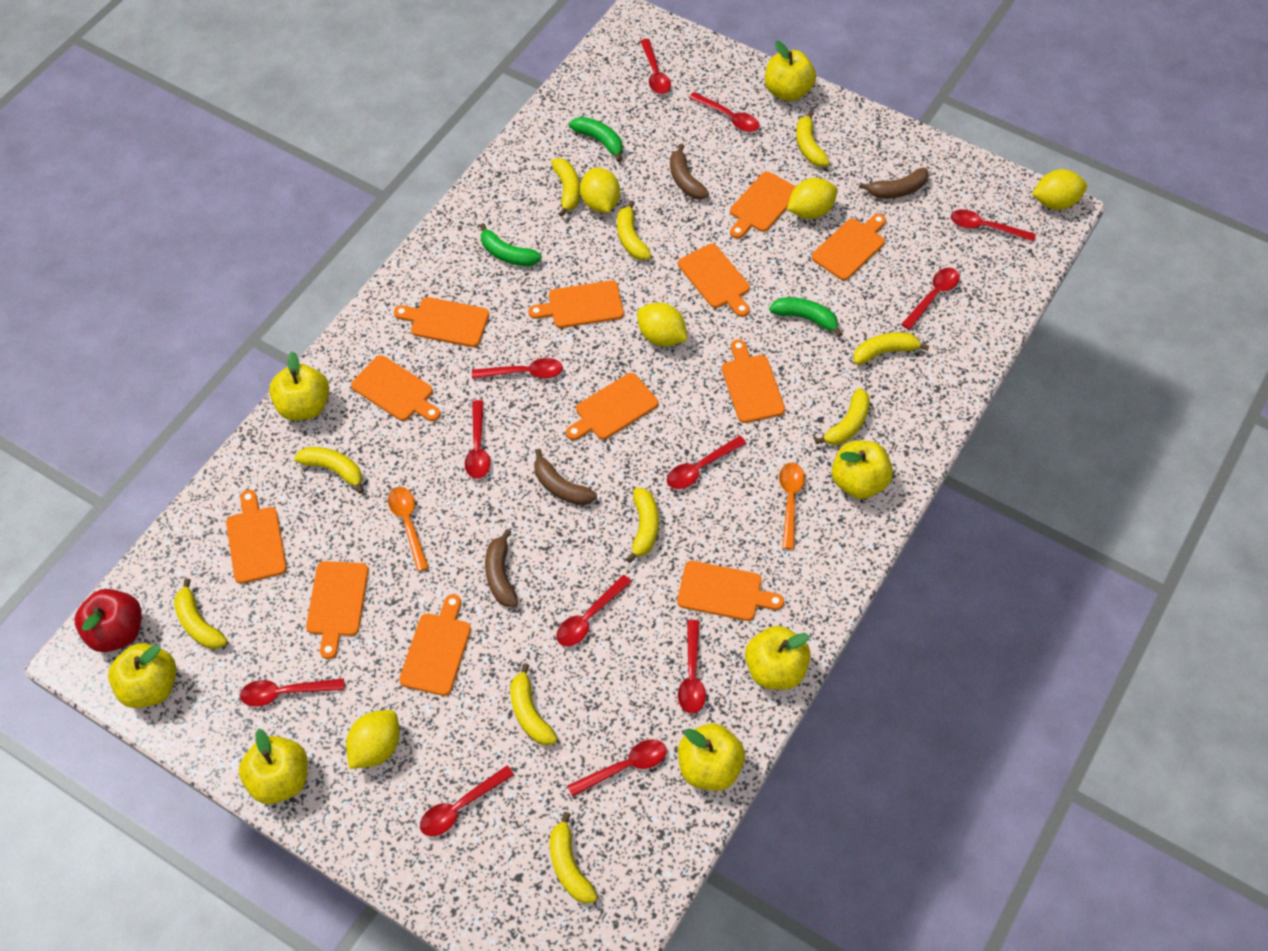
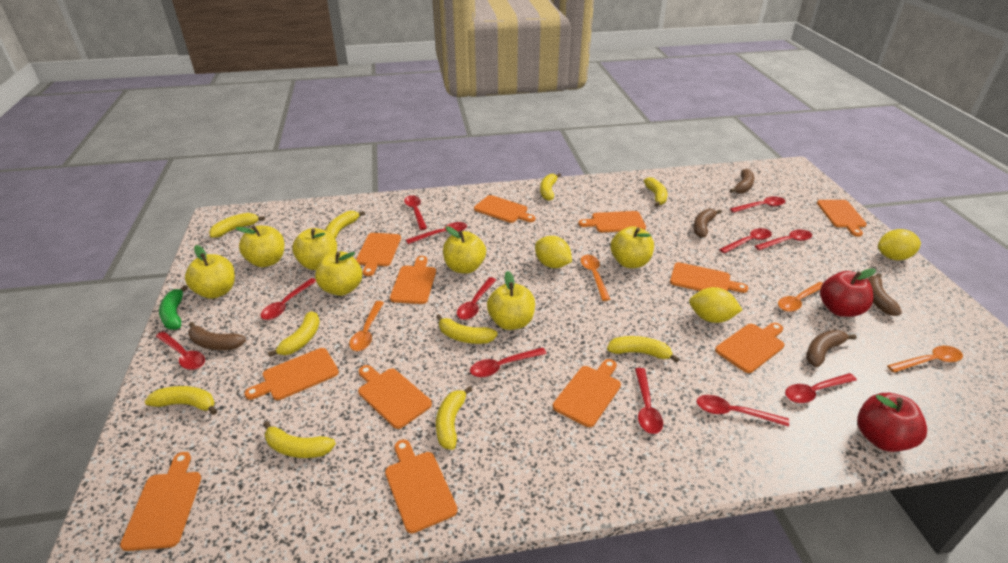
brown banana: 4 -> 5
green banana: 3 -> 1
orange spoon: 2 -> 4
red apple: 1 -> 2
yellow lemon: 5 -> 3

